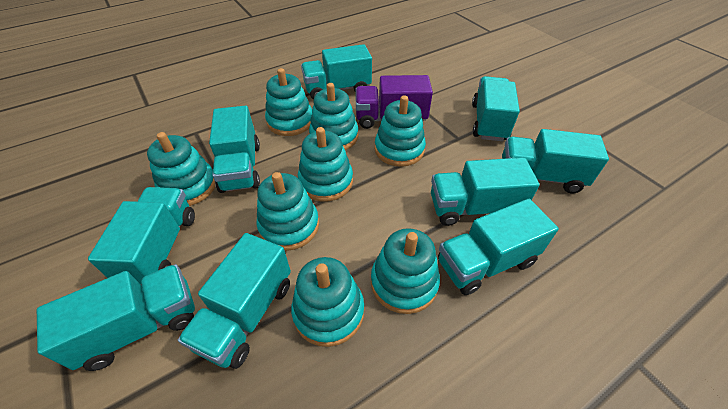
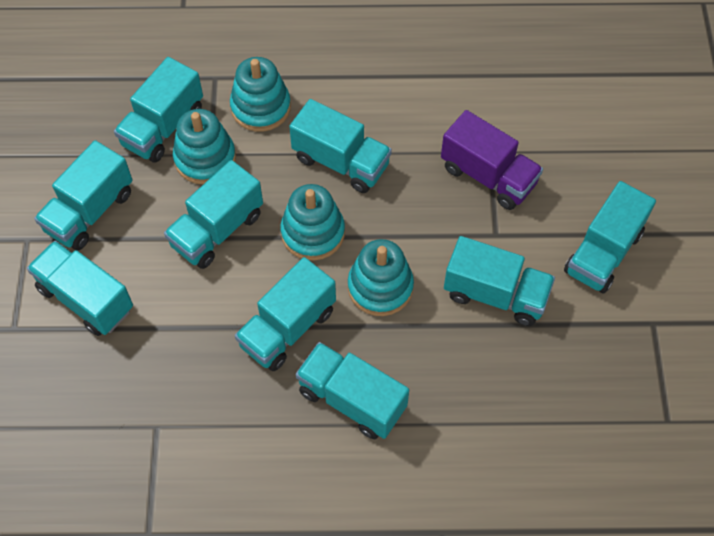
turquoise stacking toy: 8 -> 4

